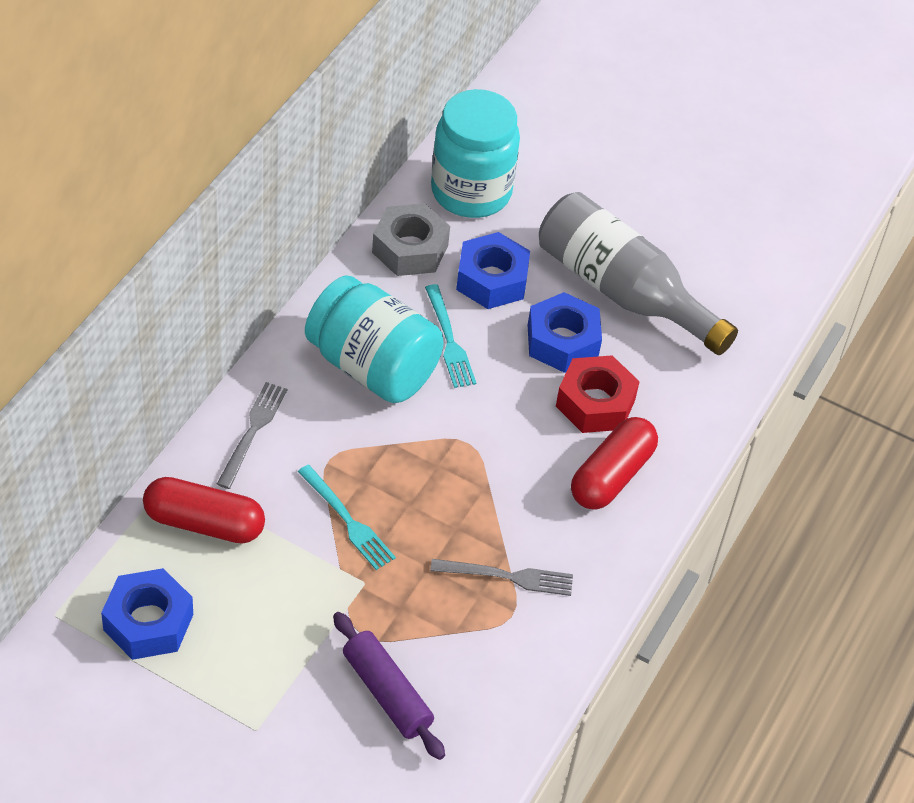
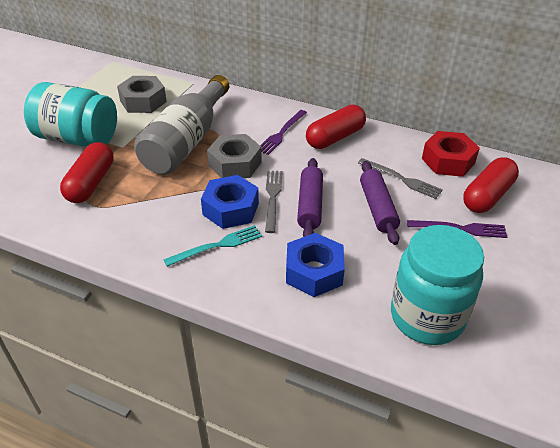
blue nut: 3 -> 2
grey nut: 1 -> 2
purple fork: 0 -> 2
purple rolling pin: 1 -> 2
red capsule: 2 -> 3
turquoise fork: 2 -> 1

